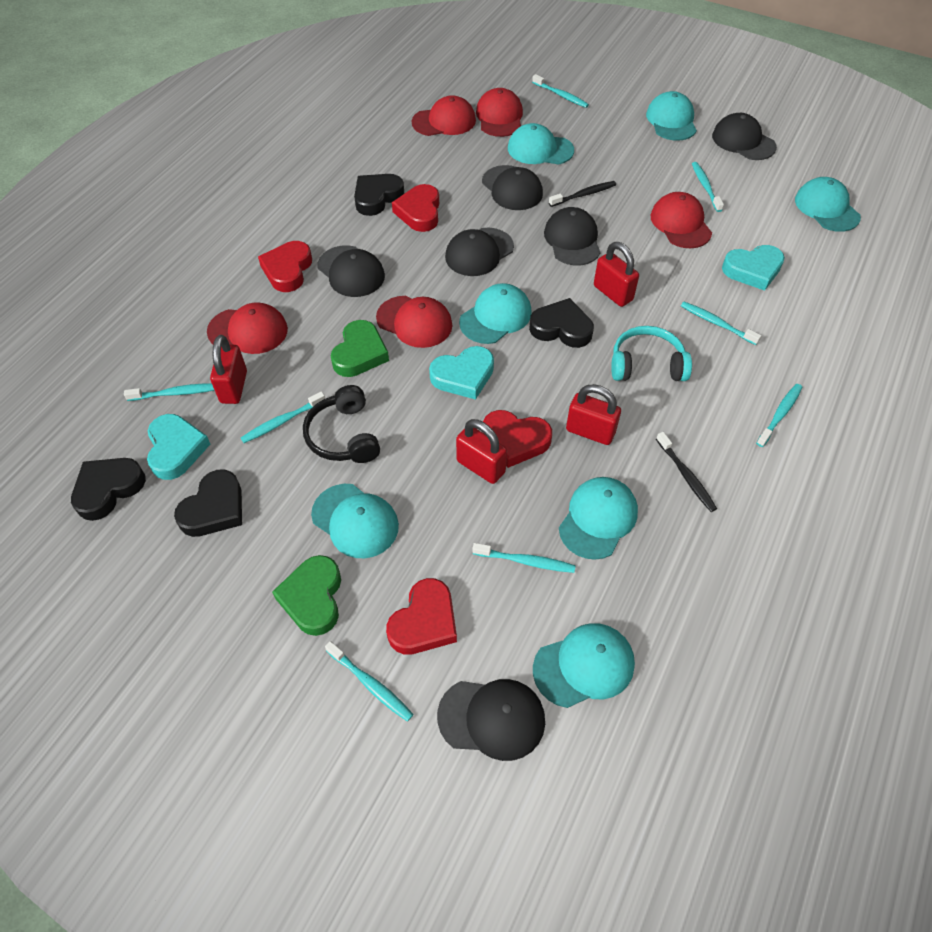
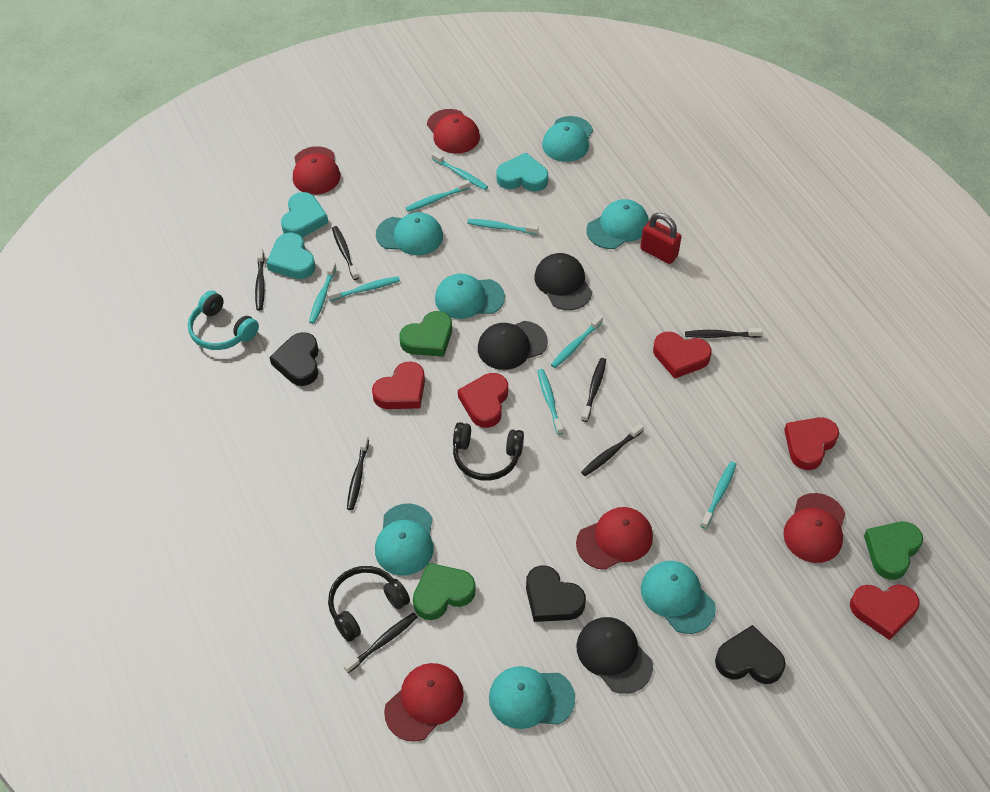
black cap: 6 -> 3
black headphones: 1 -> 2
black heart: 4 -> 3
black toothbrush: 2 -> 7
green heart: 2 -> 3
red heart: 4 -> 5
red padlock: 4 -> 1

